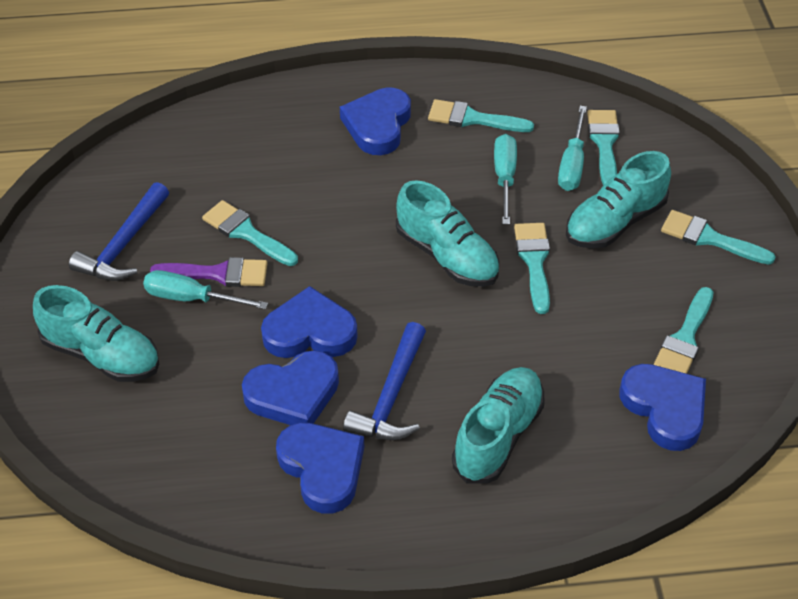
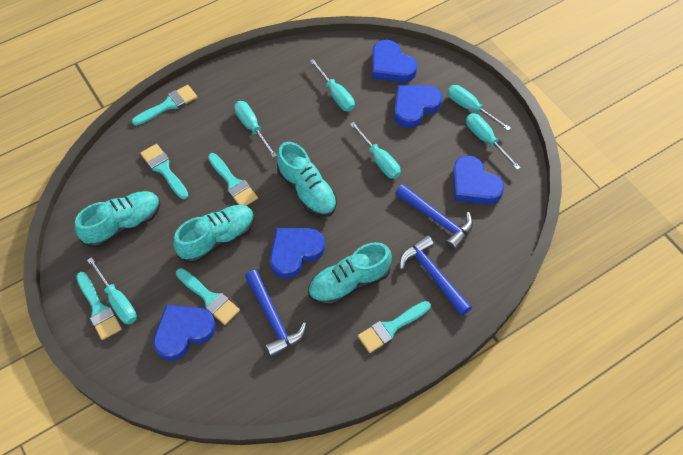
blue hammer: 2 -> 3
purple brush: 1 -> 0
turquoise screwdriver: 3 -> 6

